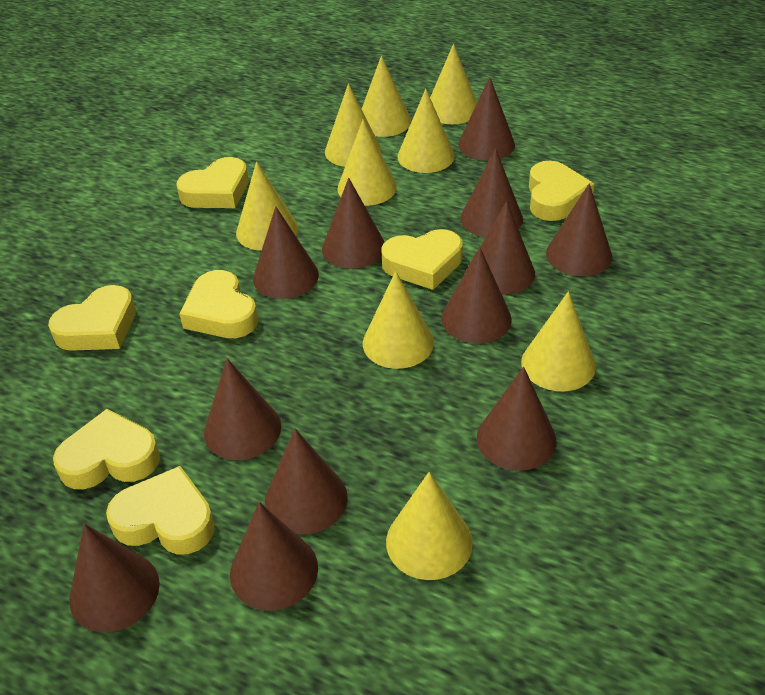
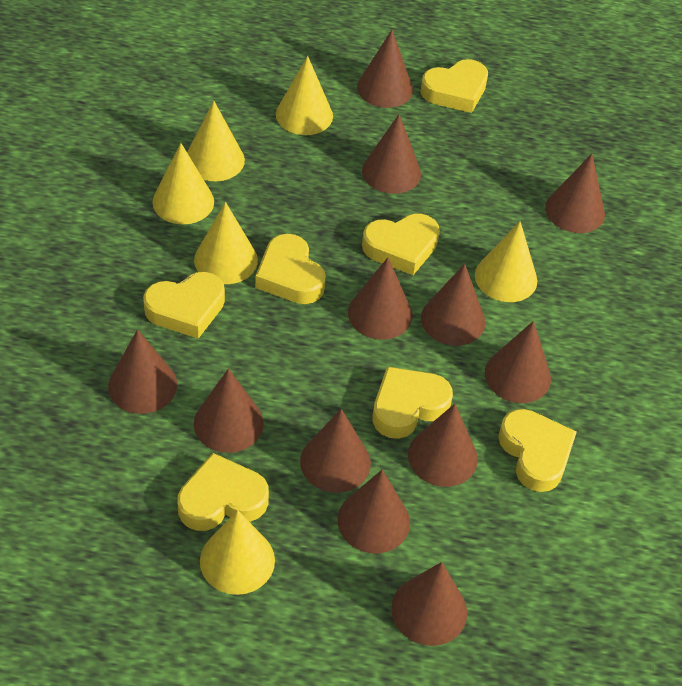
yellow cone: 9 -> 6

